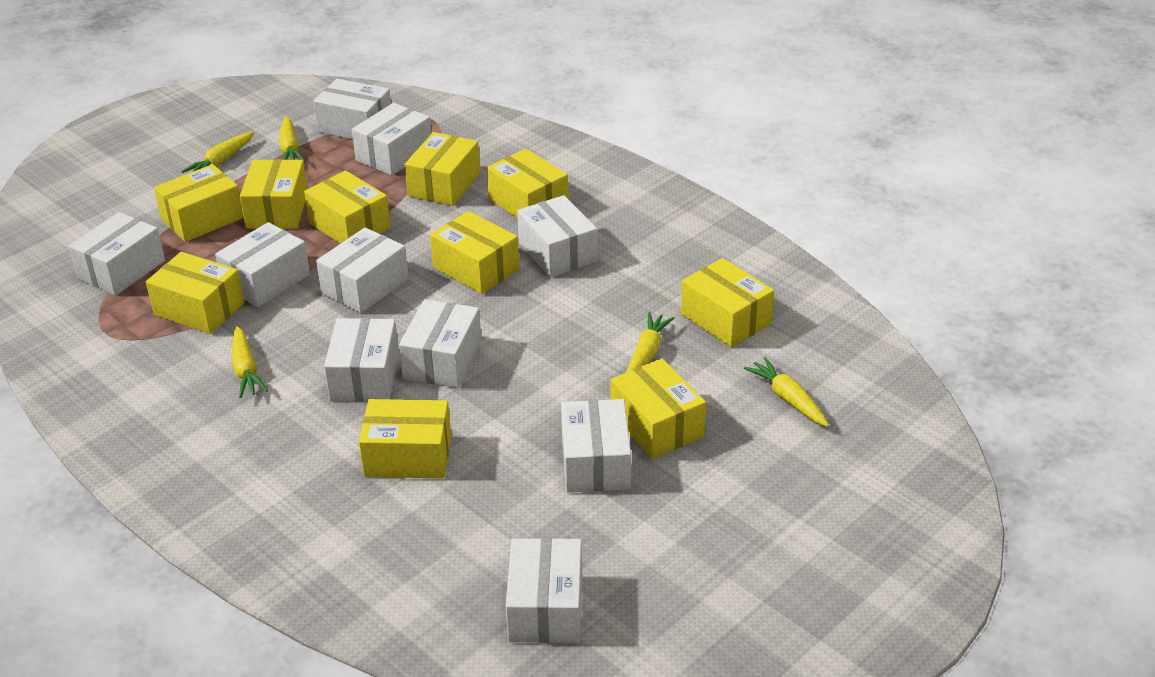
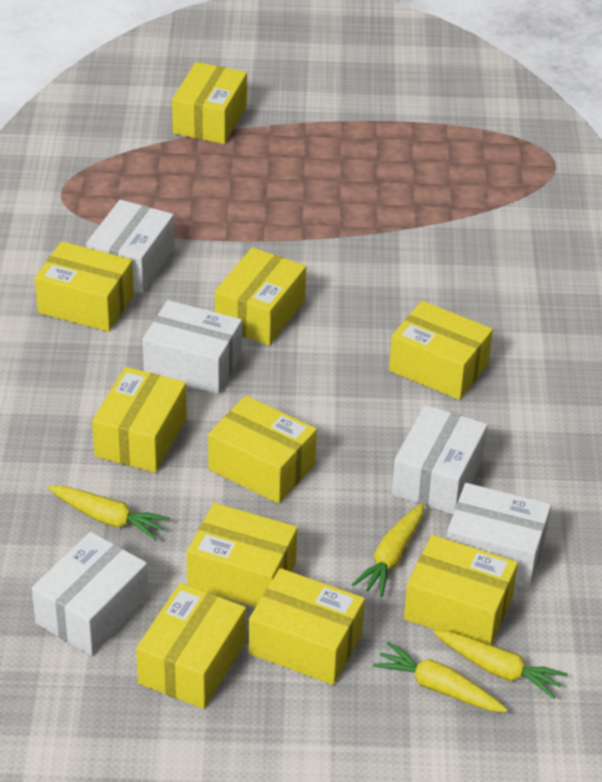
white box: 10 -> 5
yellow carrot: 5 -> 4

